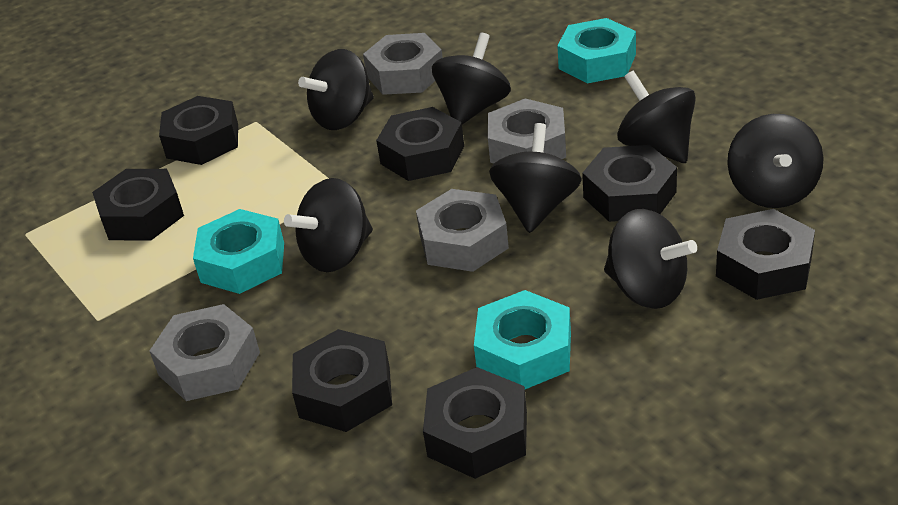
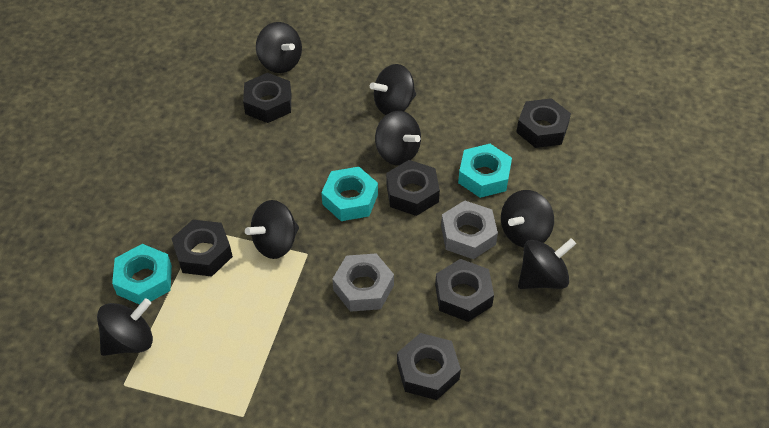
black nut: 7 -> 6
grey nut: 4 -> 2

